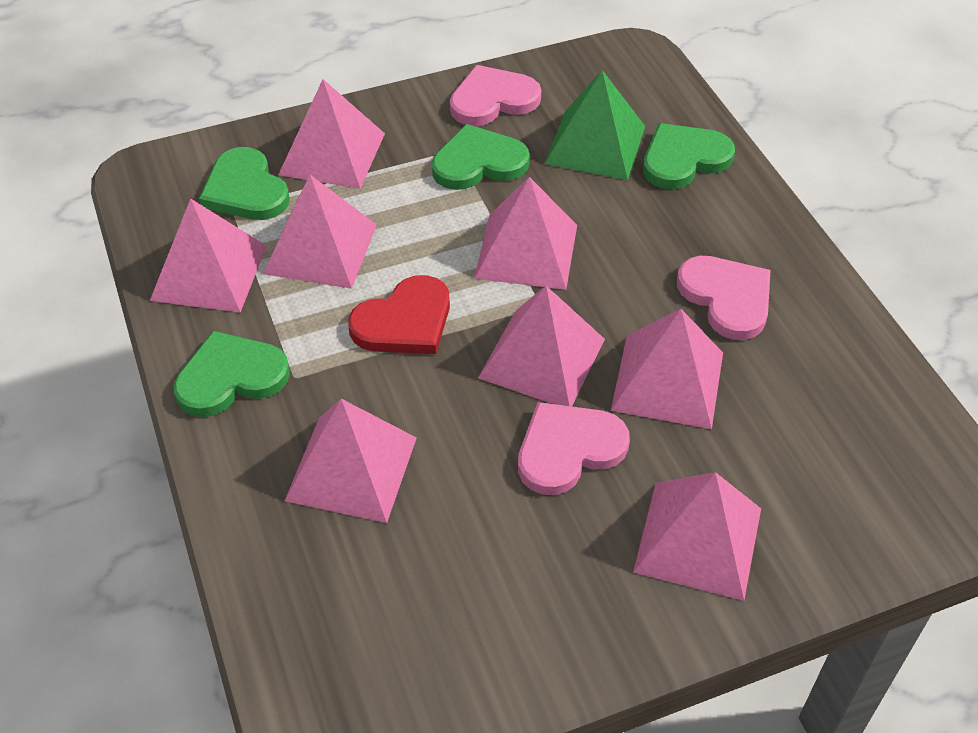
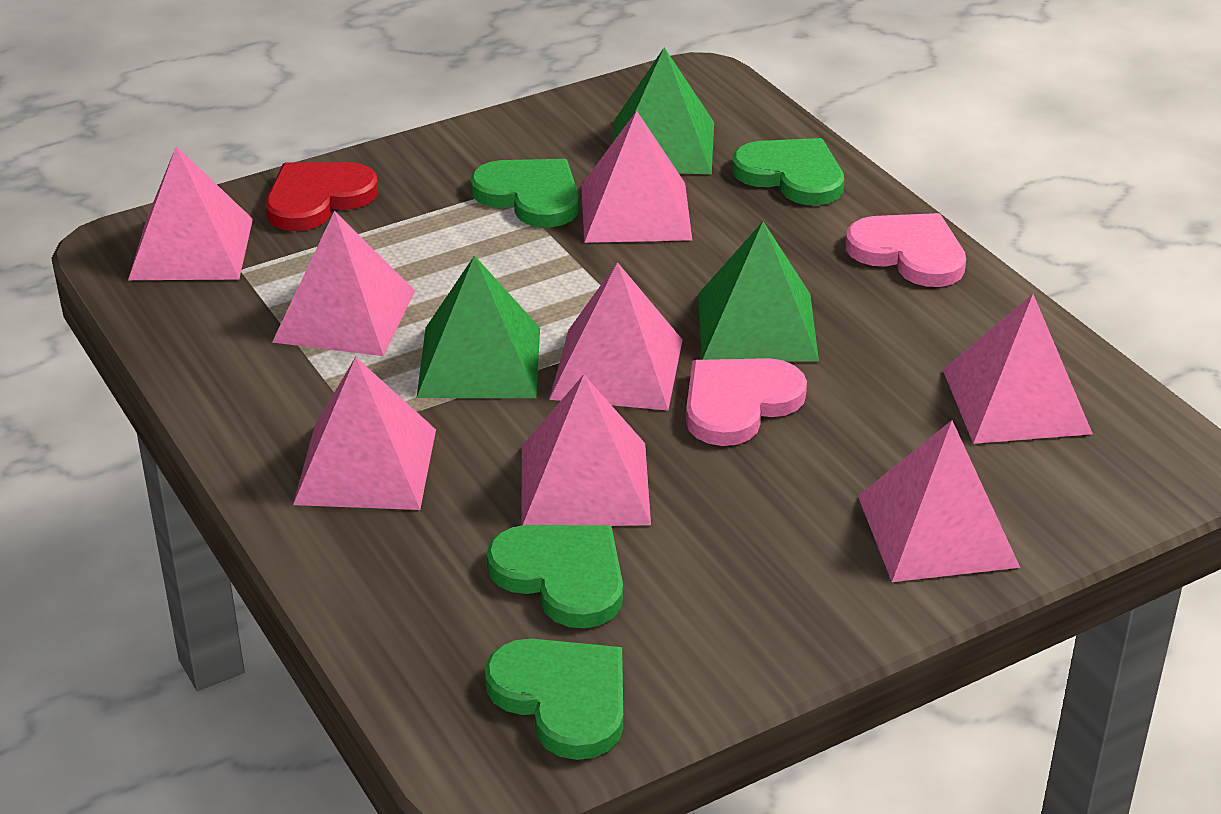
green pyramid: 1 -> 3
pink heart: 3 -> 2

